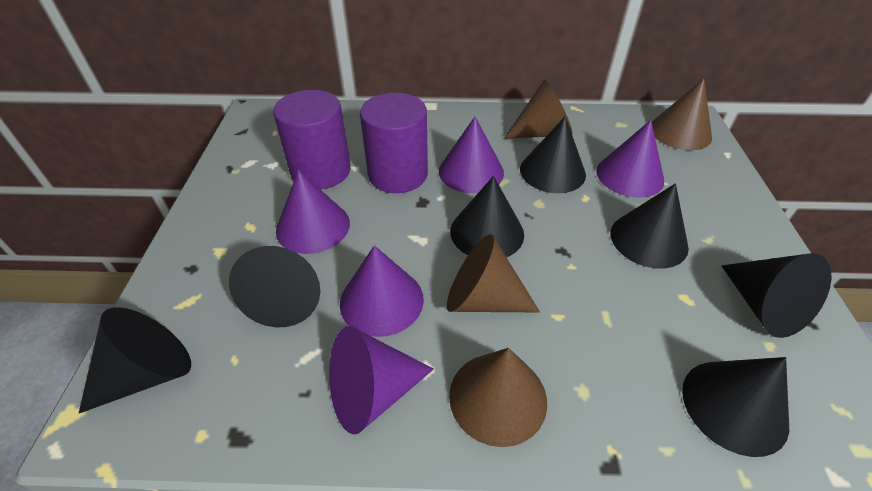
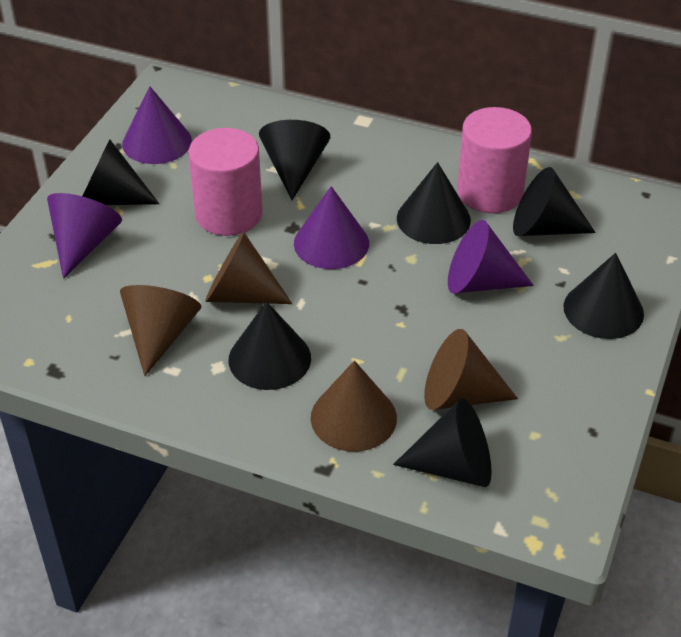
pink cylinder: 0 -> 2
purple cone: 5 -> 4
purple cylinder: 2 -> 0

